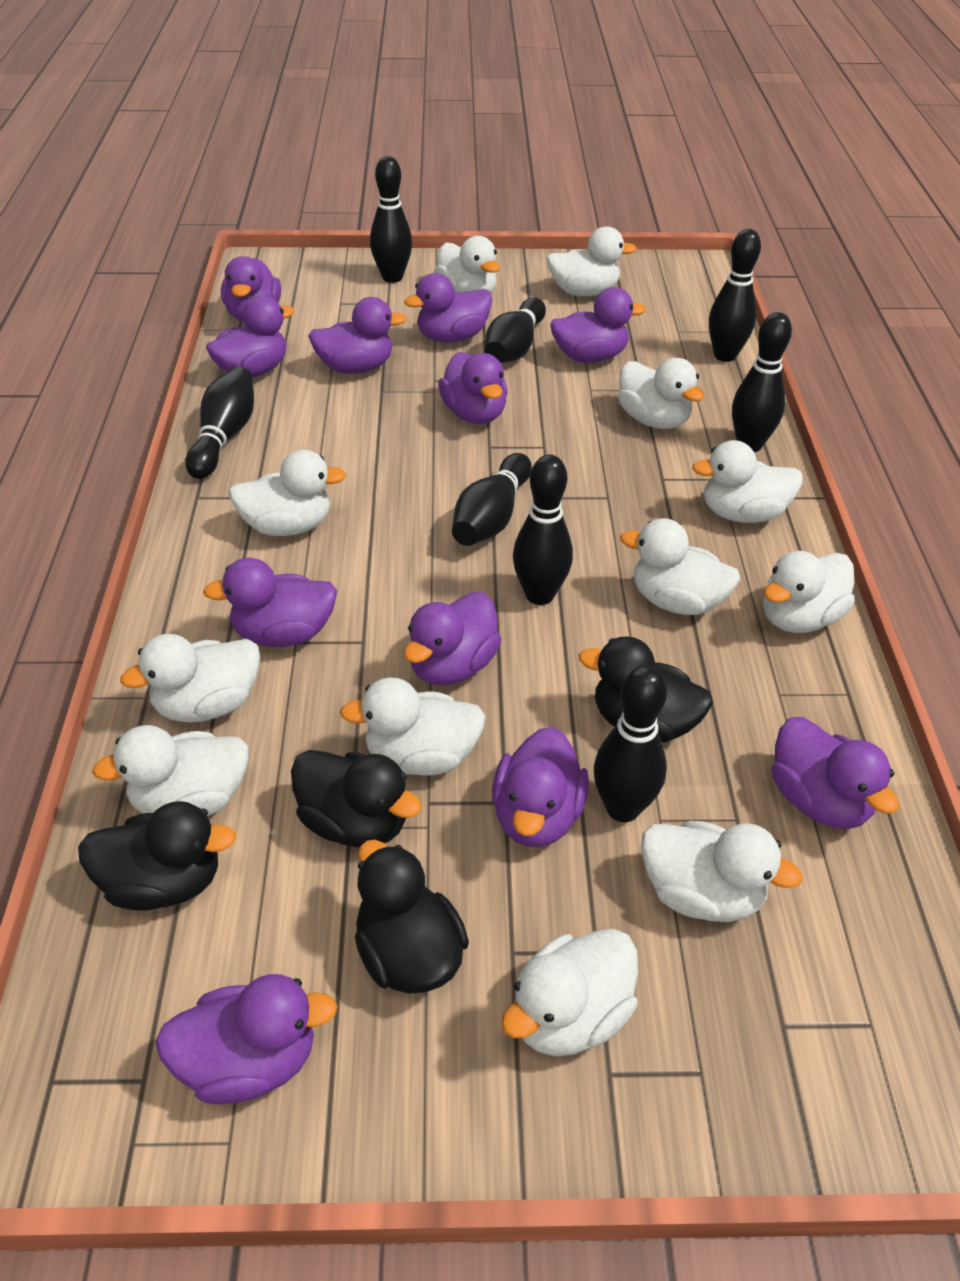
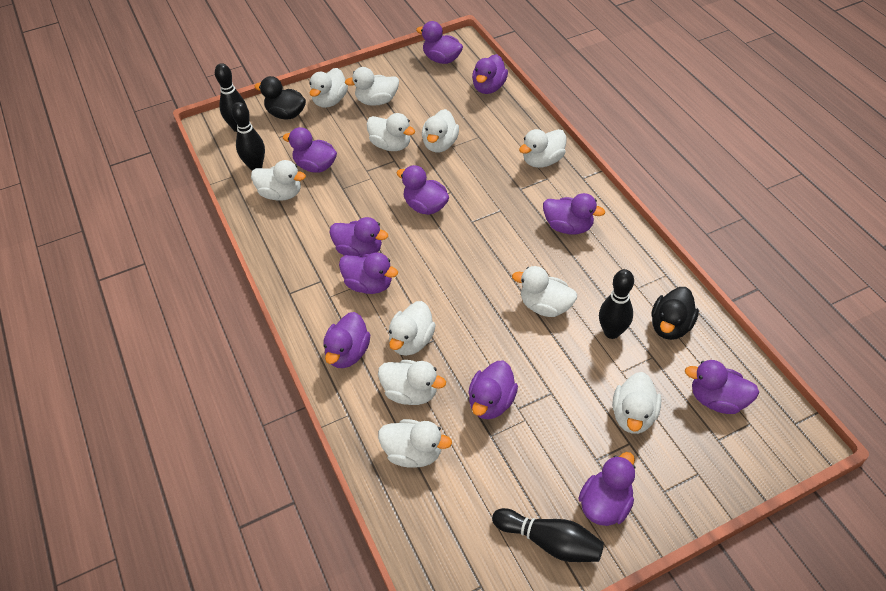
black bowling pin: 8 -> 4
black duck: 4 -> 2
white duck: 12 -> 11

